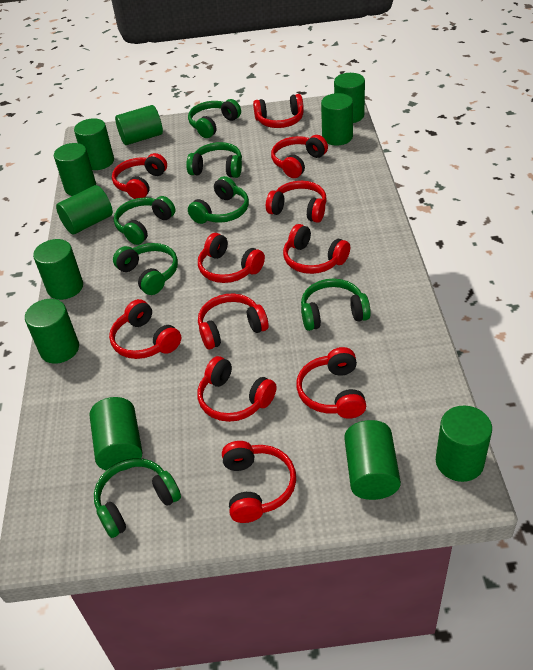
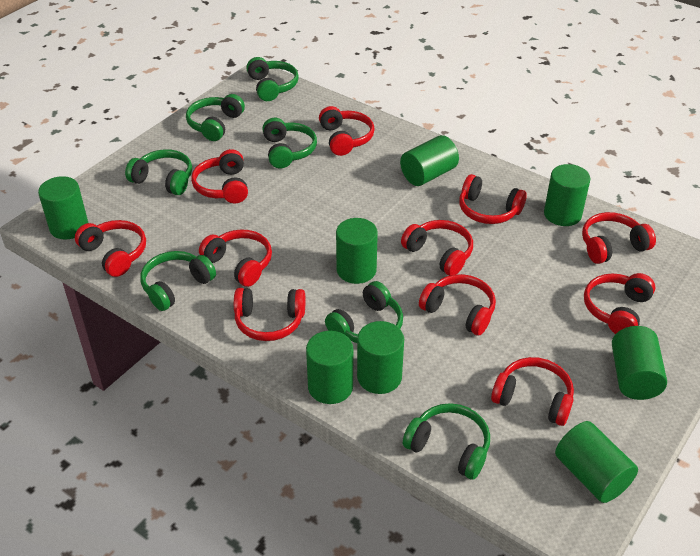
green cylinder: 11 -> 8

